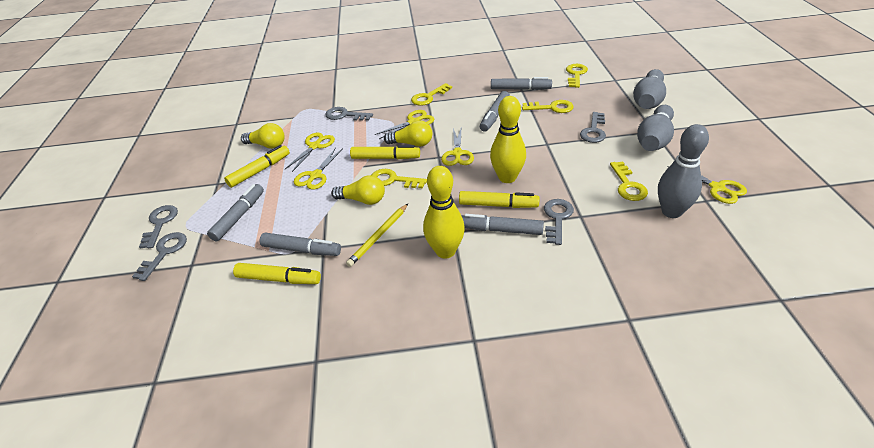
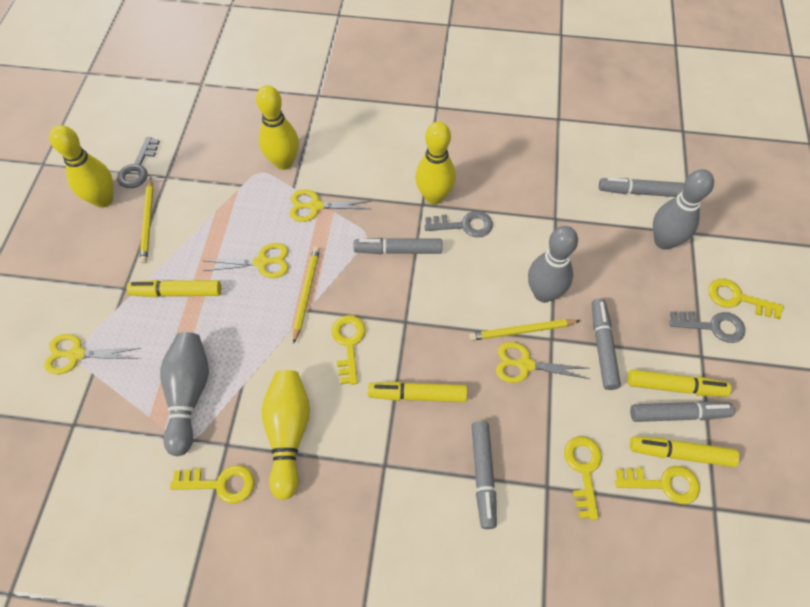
grey key: 5 -> 3
yellow bowling pin: 2 -> 4
yellow light bulb: 3 -> 0
yellow pencil: 1 -> 3
yellow scissors: 5 -> 4

